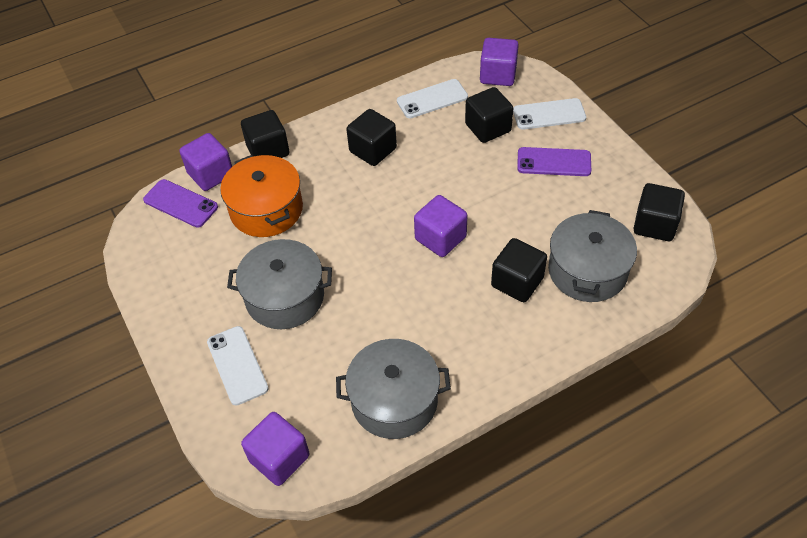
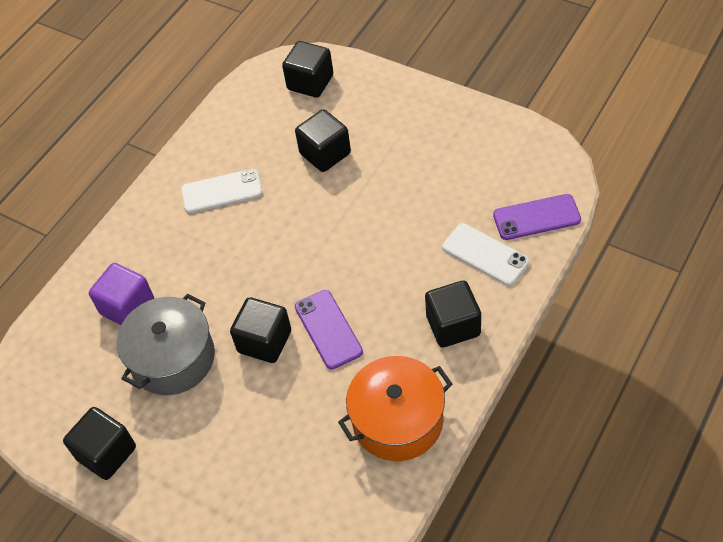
grey pot: 3 -> 1
purple cube: 4 -> 1
white phone: 3 -> 2

